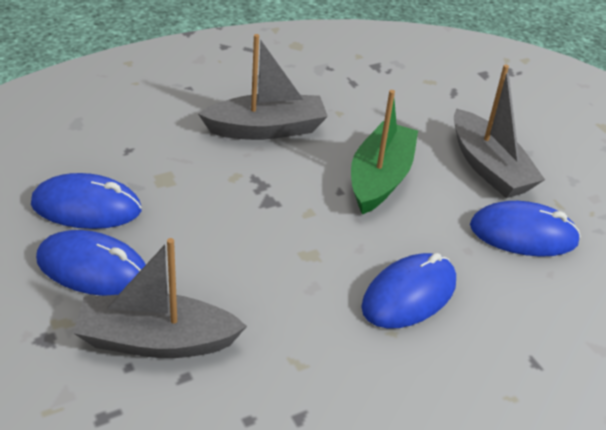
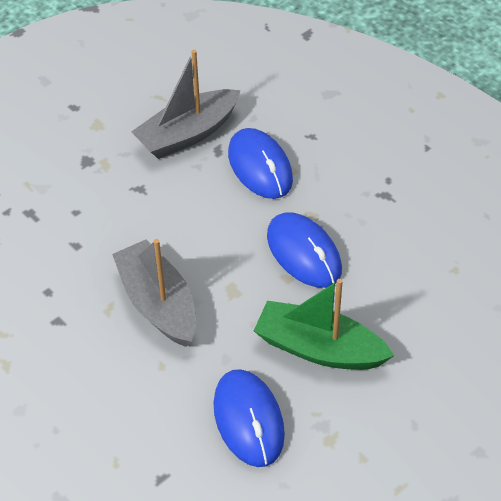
blue mouse: 4 -> 3
grey boat: 3 -> 2

